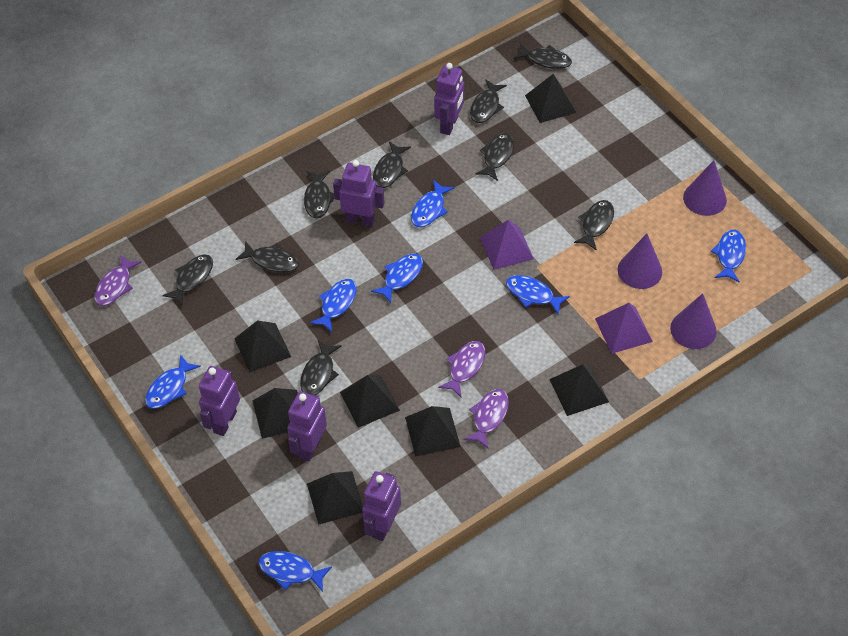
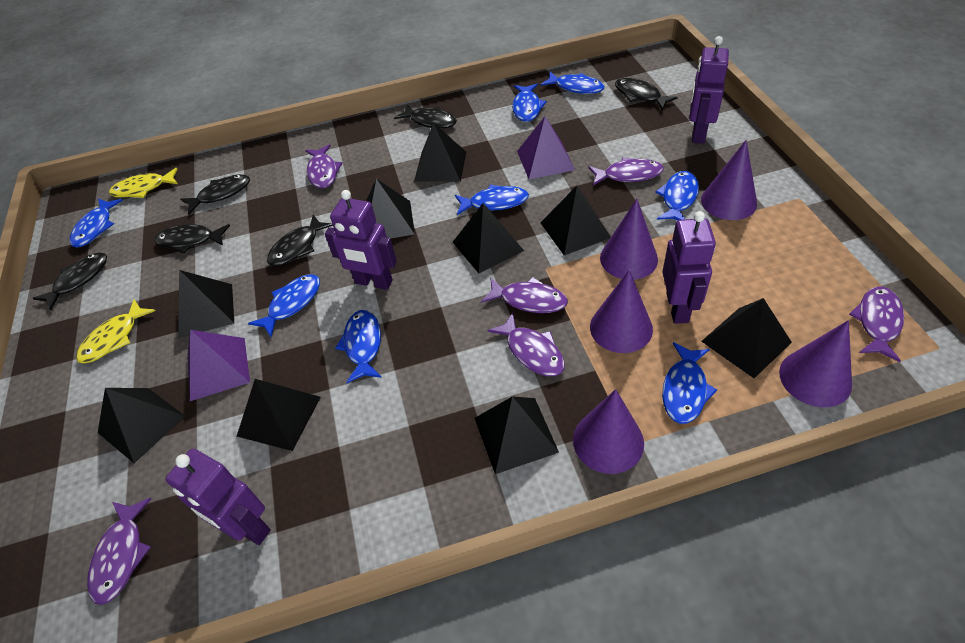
black fish: 9 -> 6
black pyramid: 7 -> 9
blue fish: 7 -> 8
purple cone: 3 -> 5
purple fish: 3 -> 6
purple robot: 5 -> 4
yellow fish: 0 -> 2

